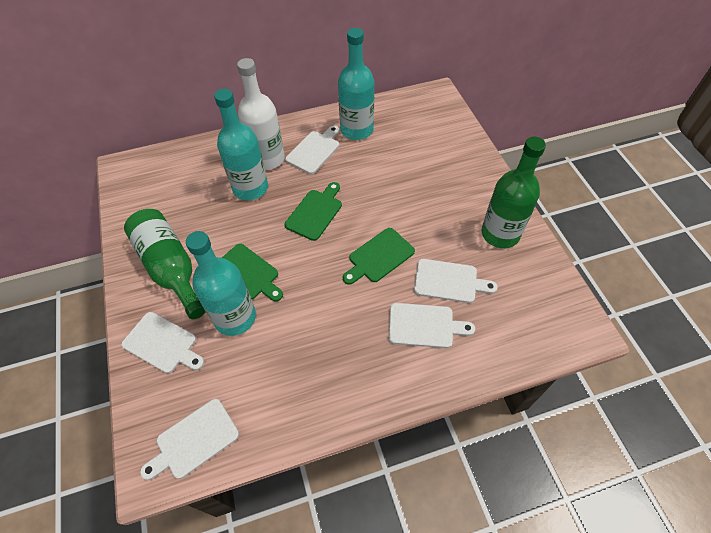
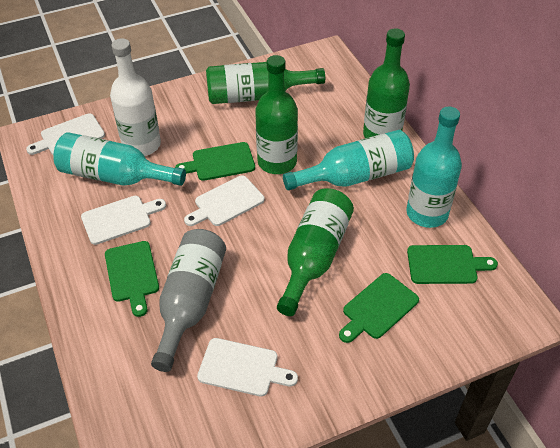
green bottle: 2 -> 4
green cutting board: 3 -> 4
grey bottle: 0 -> 1
white cutting board: 5 -> 4

